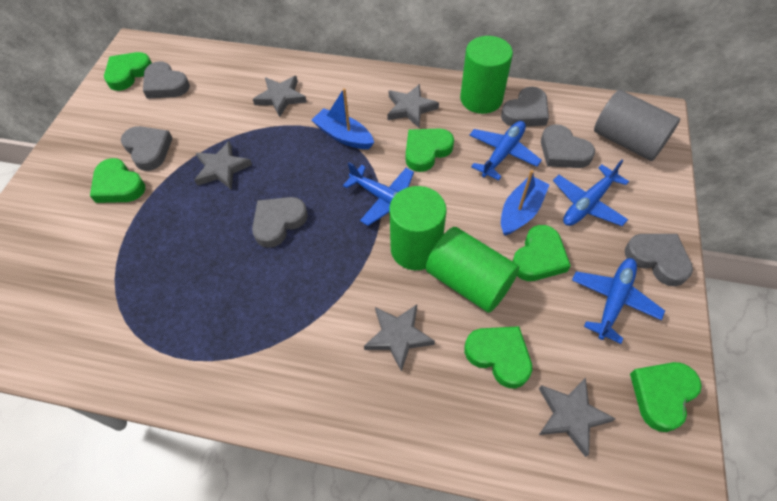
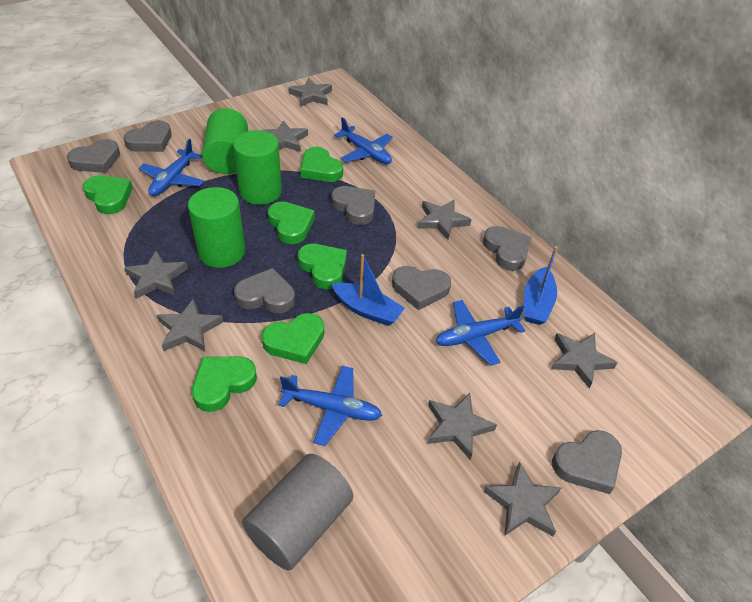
grey heart: 6 -> 7
grey star: 5 -> 8

